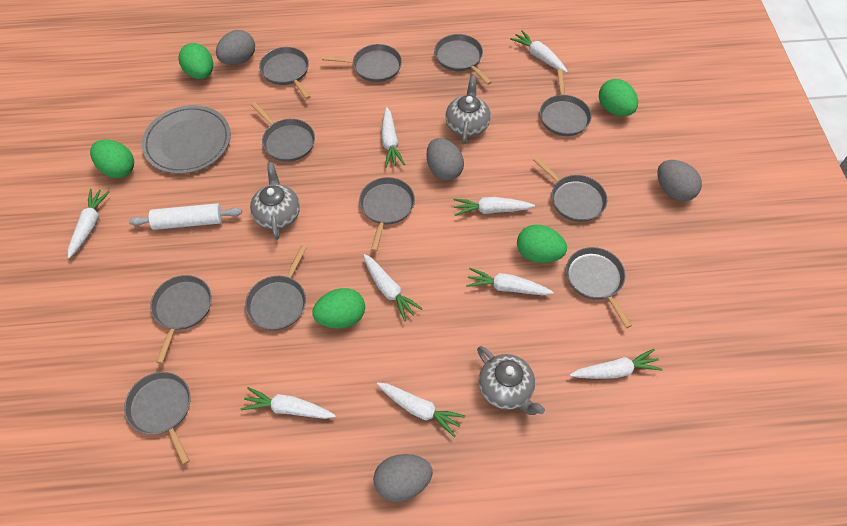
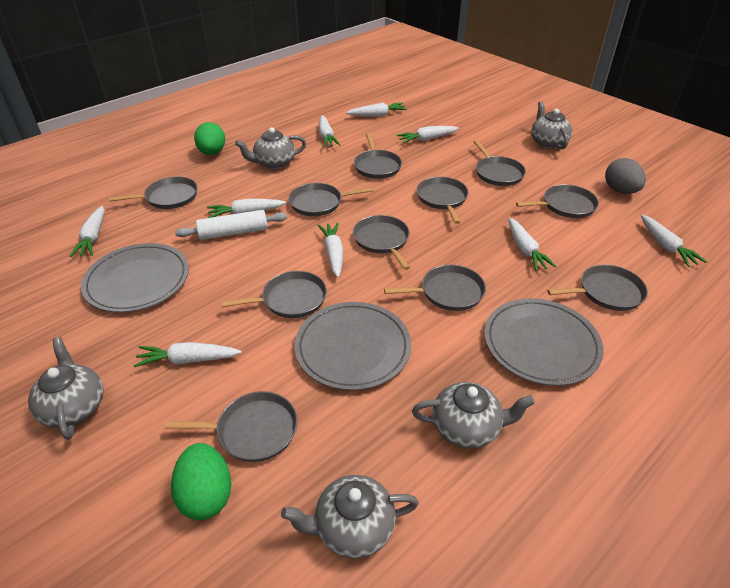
green egg: 5 -> 2
grey egg: 4 -> 1
grey plate: 1 -> 3
grey teapot: 3 -> 5

